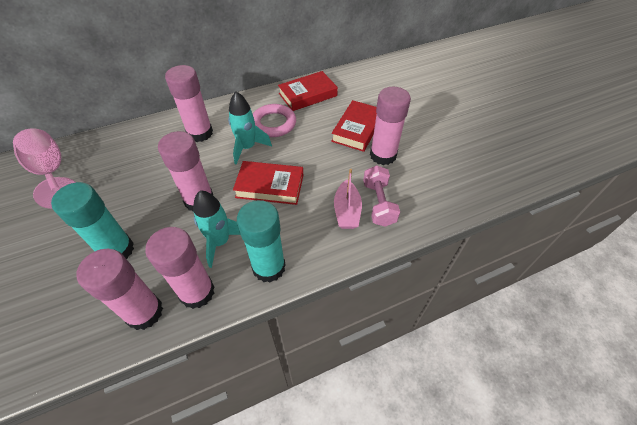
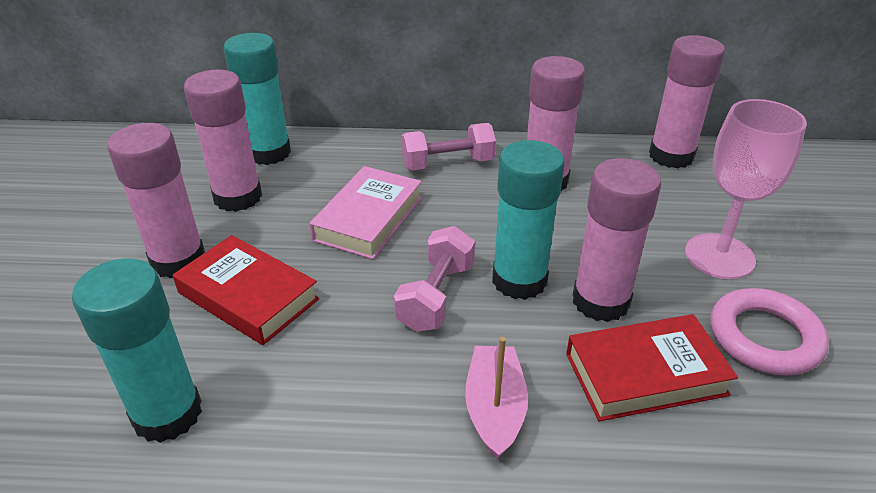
pink book: 0 -> 1
pink dumbbell: 1 -> 2
red book: 3 -> 2
turquoise glue stick: 2 -> 3
turquoise rocket: 2 -> 0

